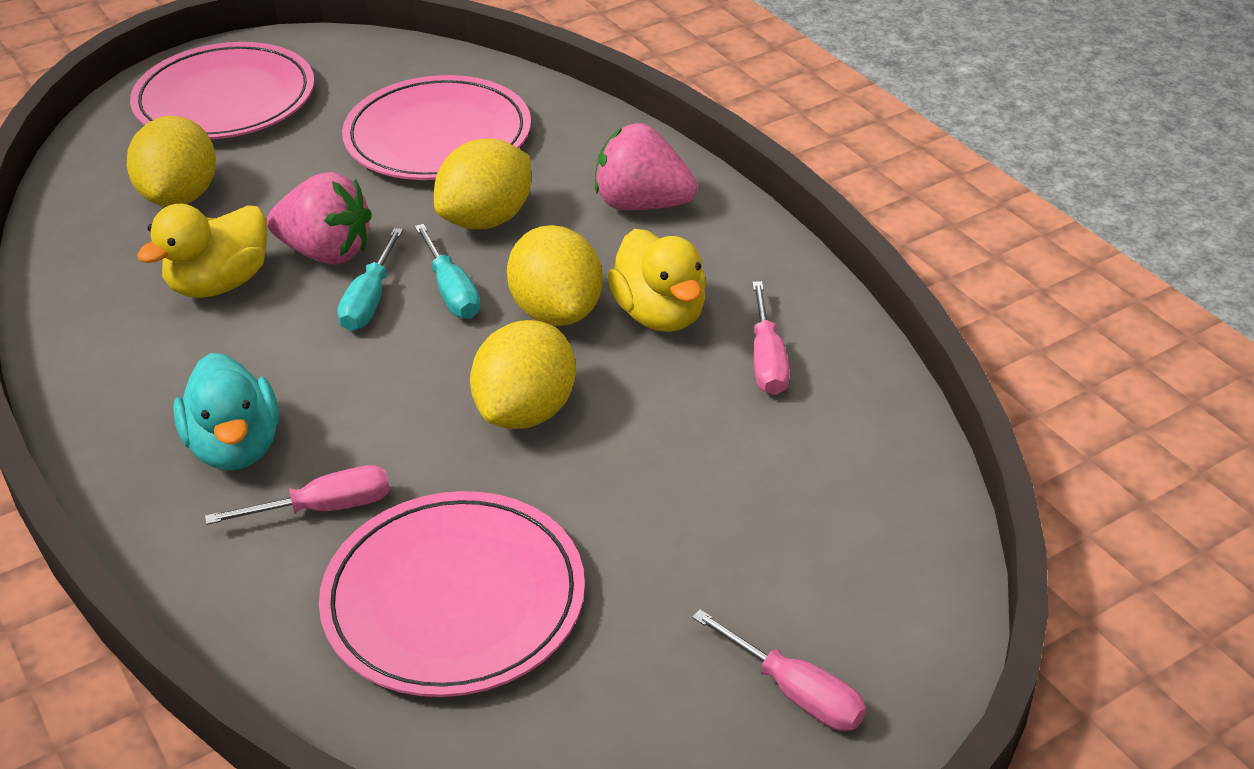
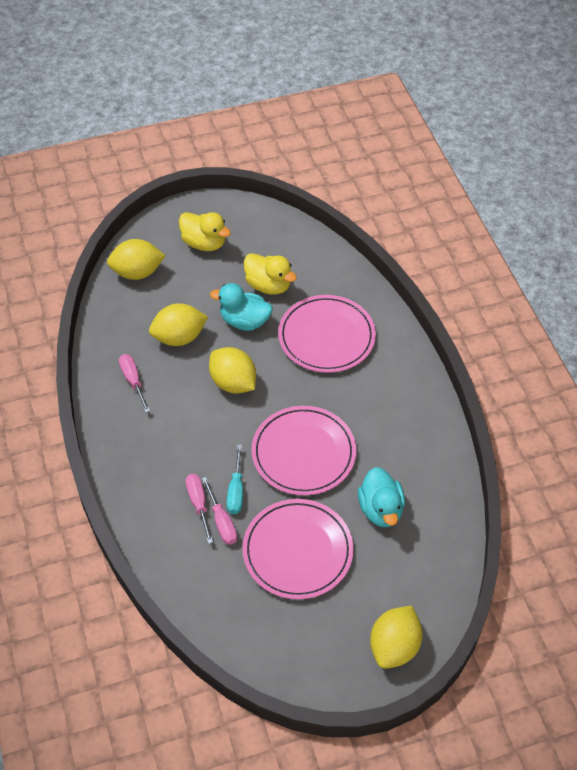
pink strawberry: 2 -> 0
turquoise duck: 1 -> 2
turquoise screwdriver: 2 -> 1

